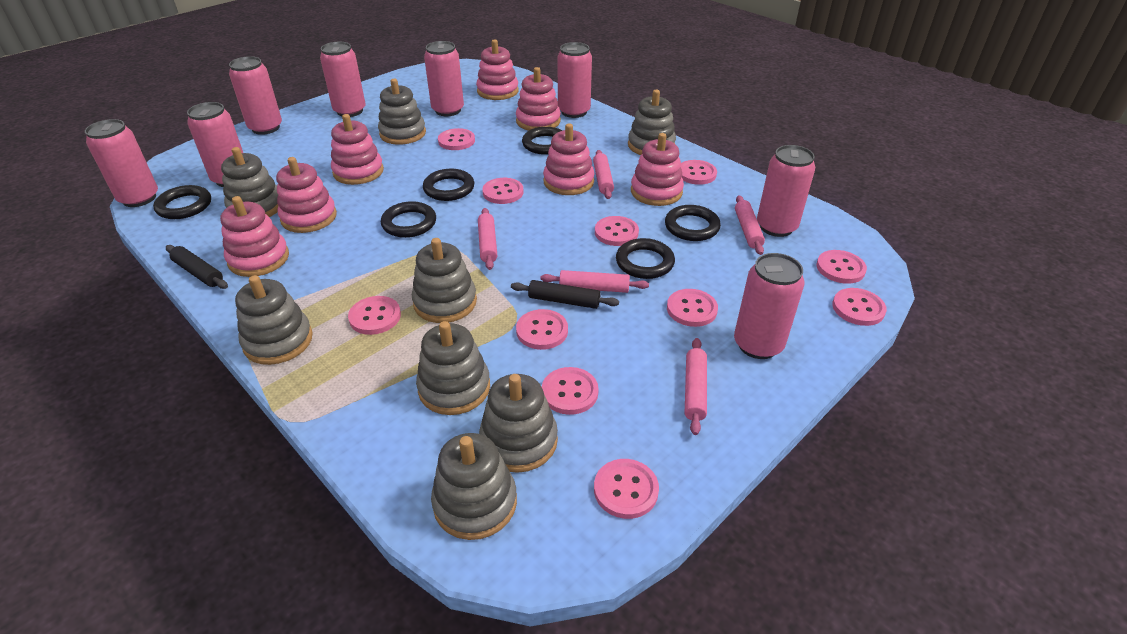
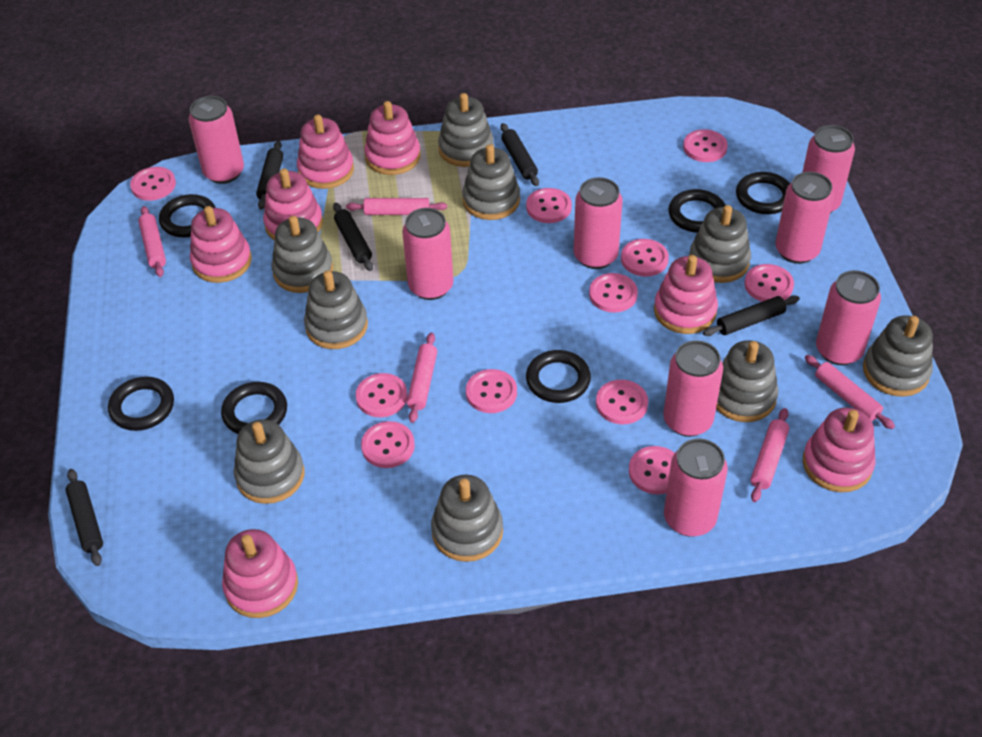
black rolling pin: 2 -> 5
grey stacking toy: 8 -> 9

